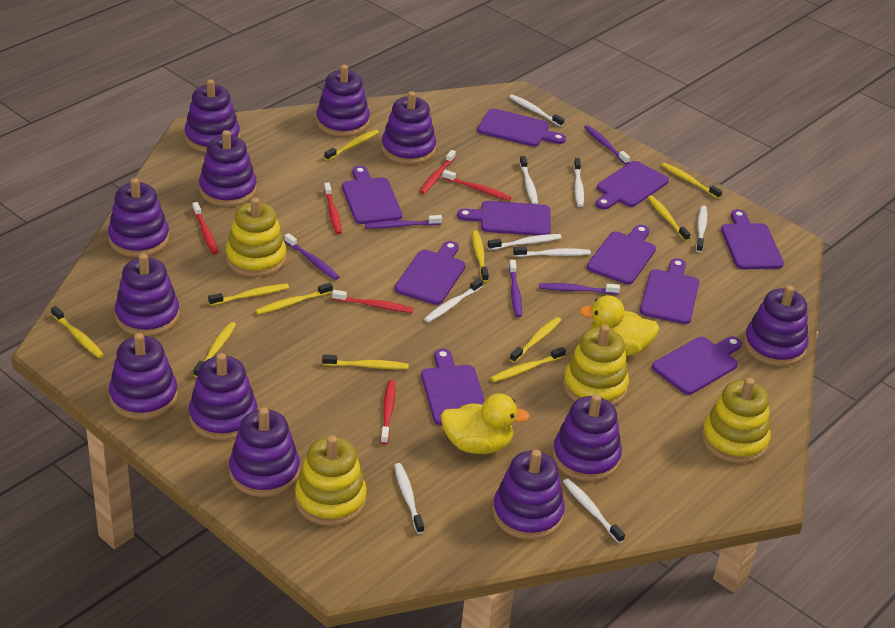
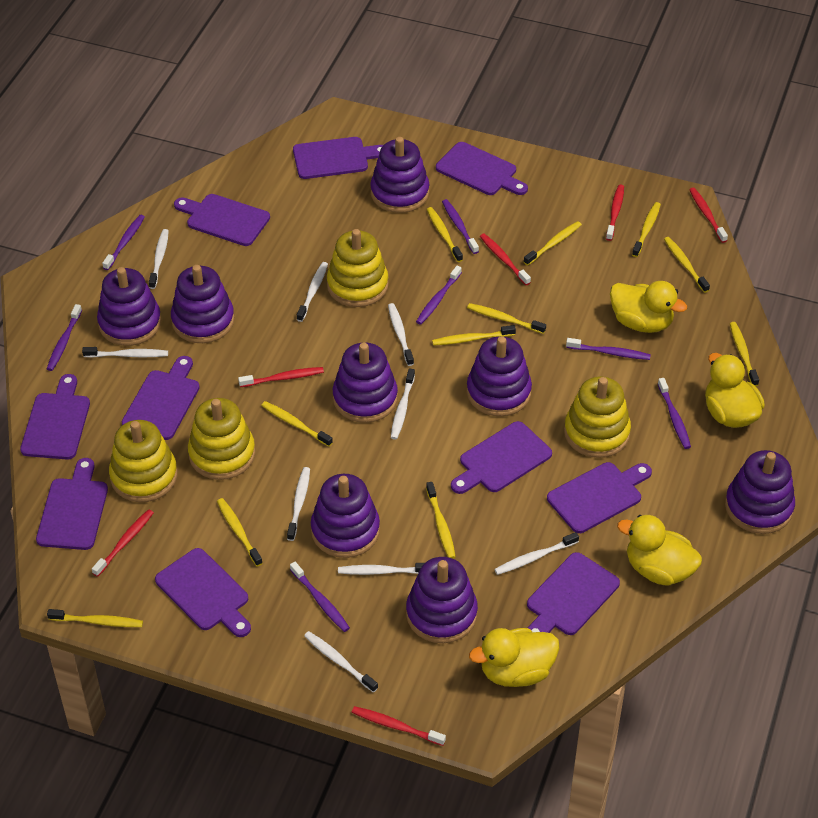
purple stacking toy: 12 -> 8
purple toothbrush: 5 -> 7
yellow duck: 2 -> 4

